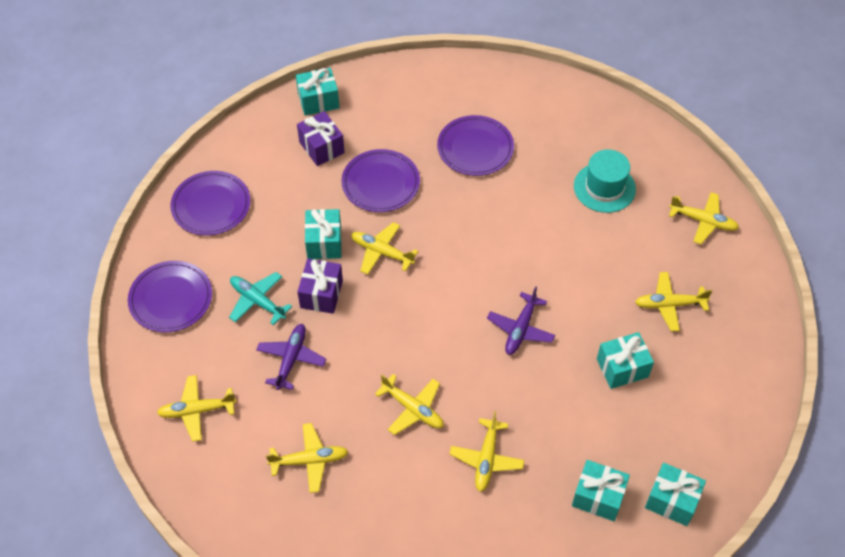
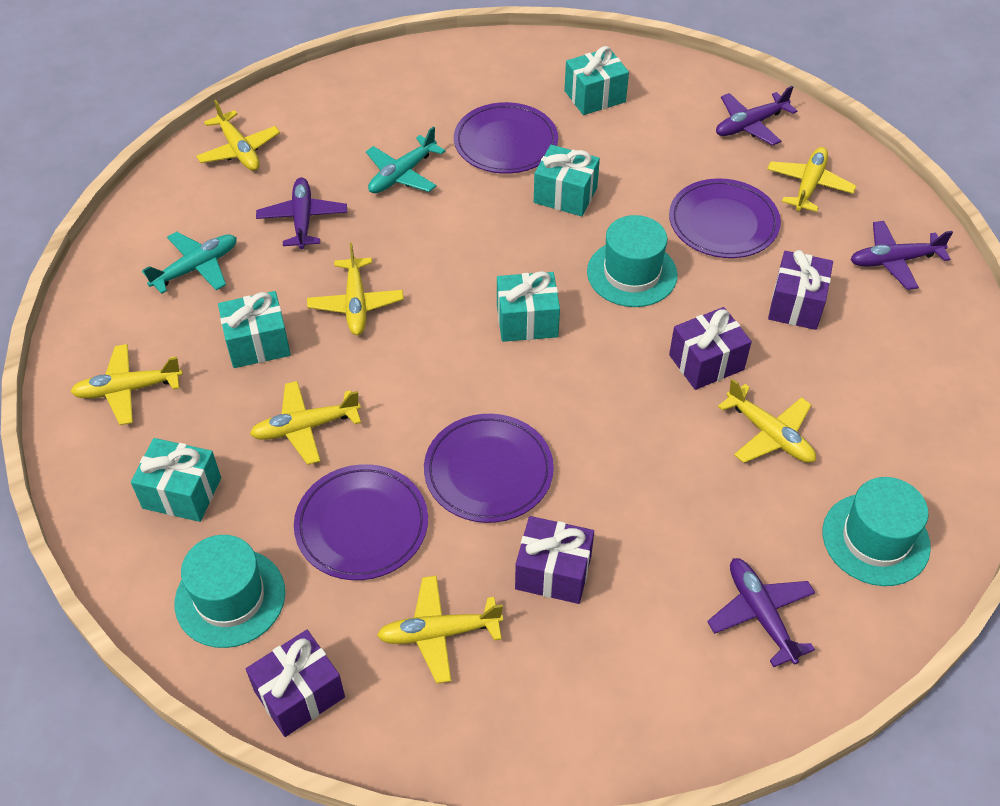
purple gift: 2 -> 4
purple plane: 2 -> 4
turquoise hat: 1 -> 3
turquoise plane: 1 -> 2

